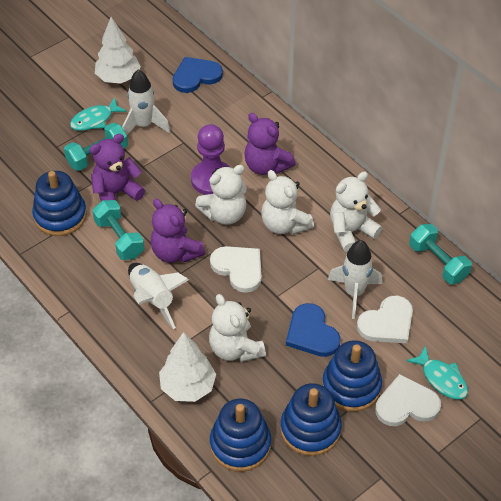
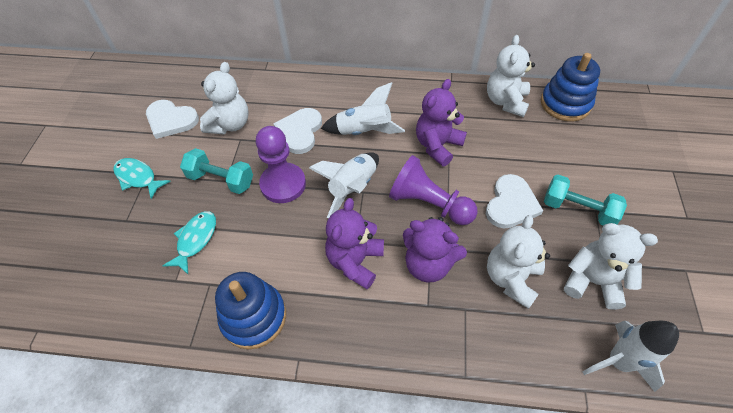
blue heart: 2 -> 0
blue stacking toy: 4 -> 2
purple pawn: 1 -> 2
turquoise dumbbell: 3 -> 2
white tree: 2 -> 0

